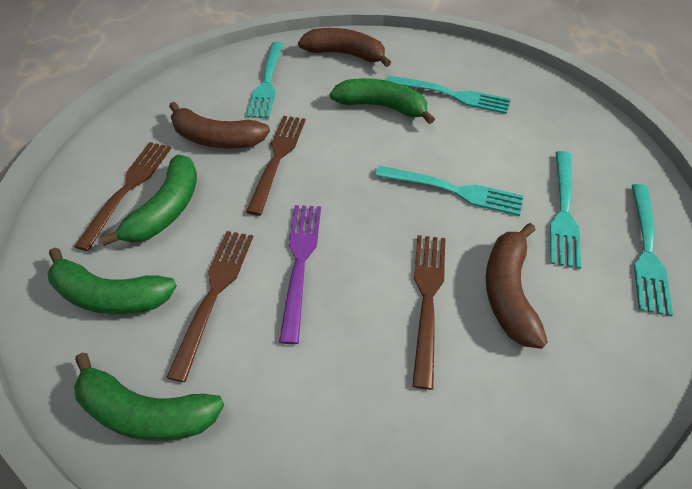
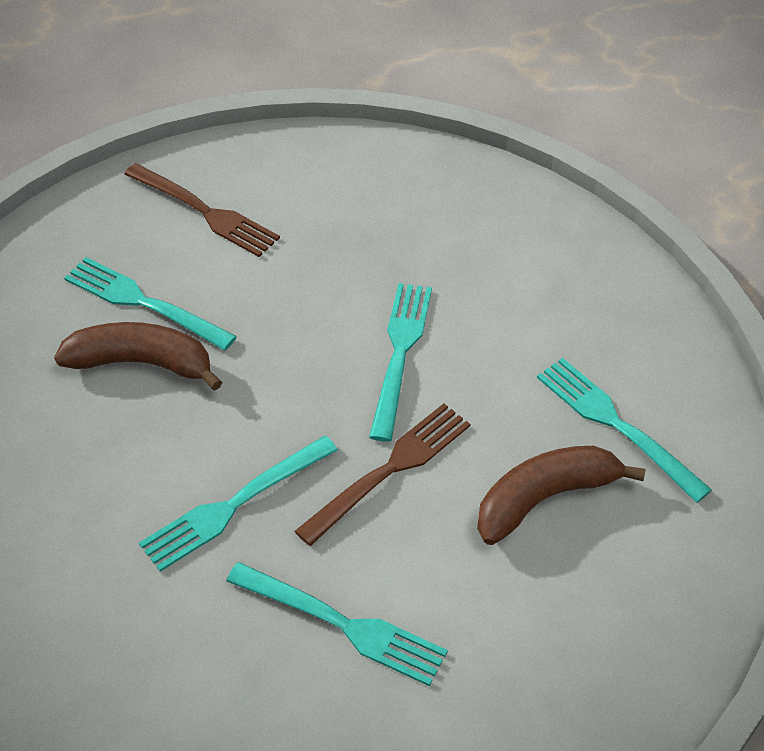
brown banana: 3 -> 2
brown fork: 4 -> 2
green banana: 4 -> 0
purple fork: 1 -> 0

